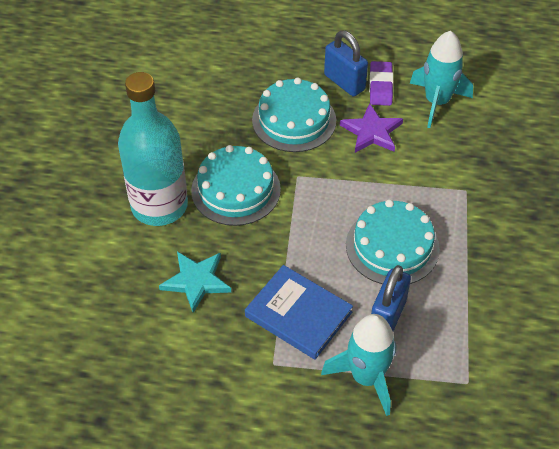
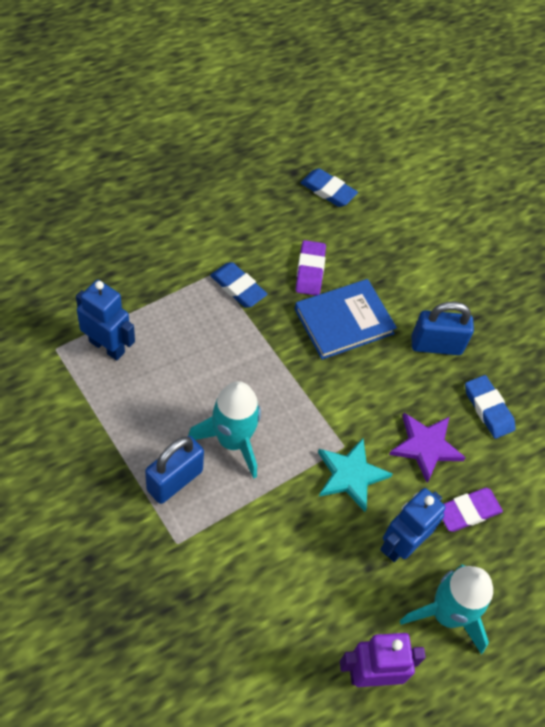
blue eraser: 0 -> 3
blue robot: 0 -> 2
purple eraser: 1 -> 2
purple robot: 0 -> 1
turquoise bottle: 1 -> 0
turquoise cake: 3 -> 0

